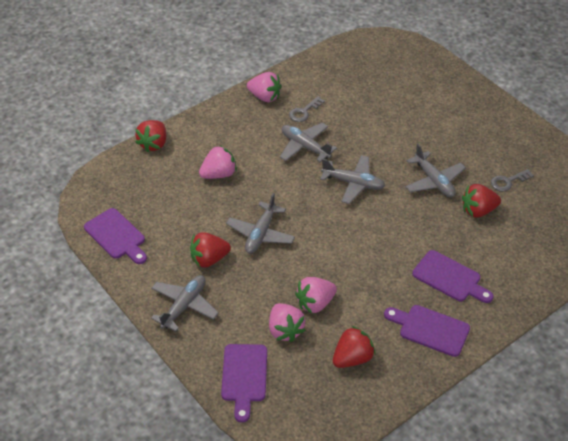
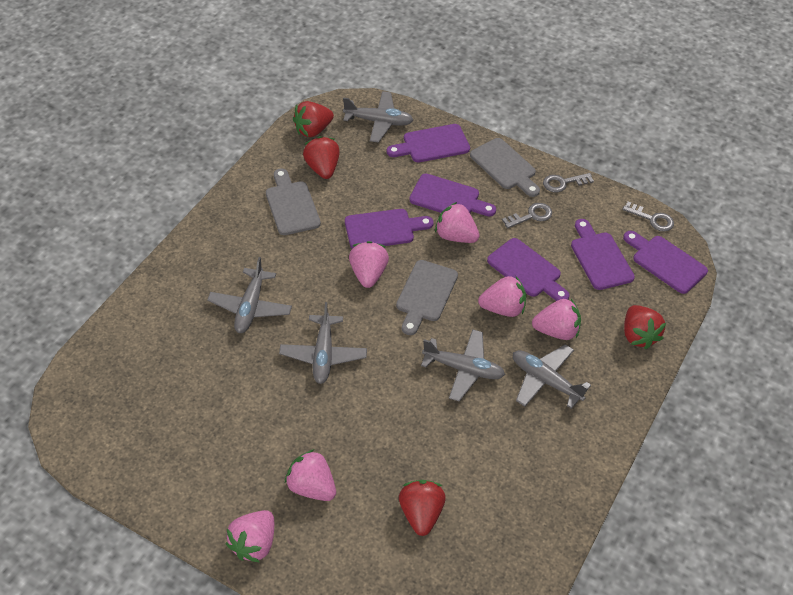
grey cutting board: 0 -> 3
grey key: 2 -> 3
pink strawberry: 4 -> 6
purple cutting board: 4 -> 6

